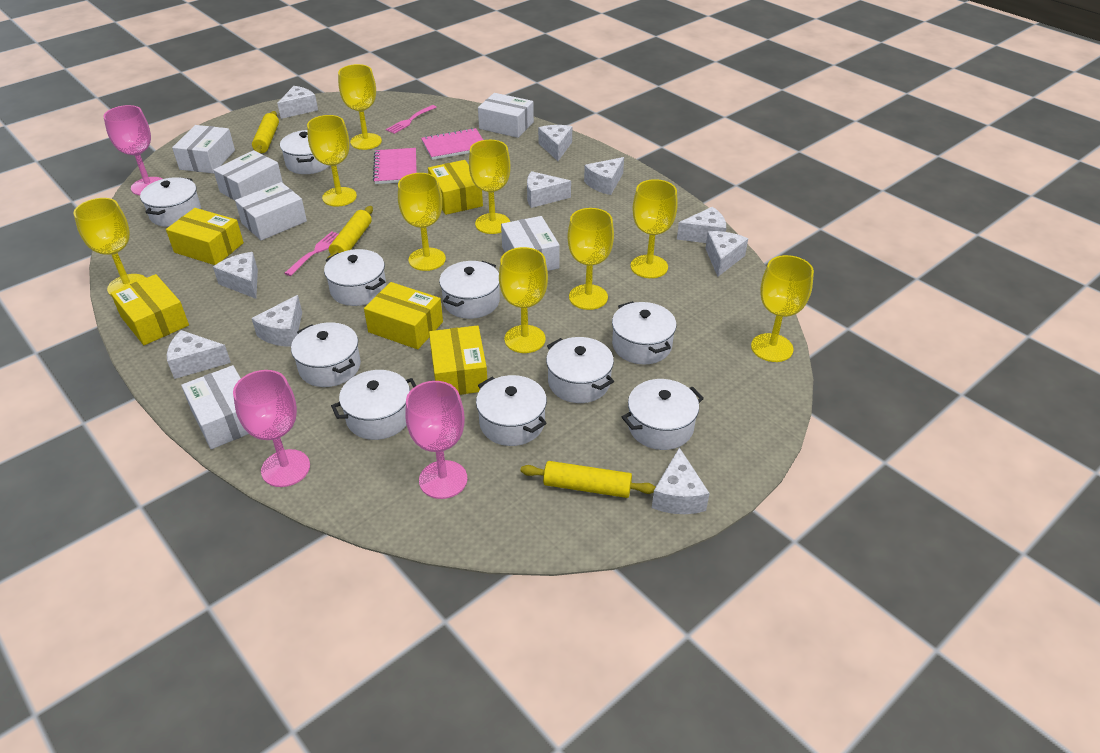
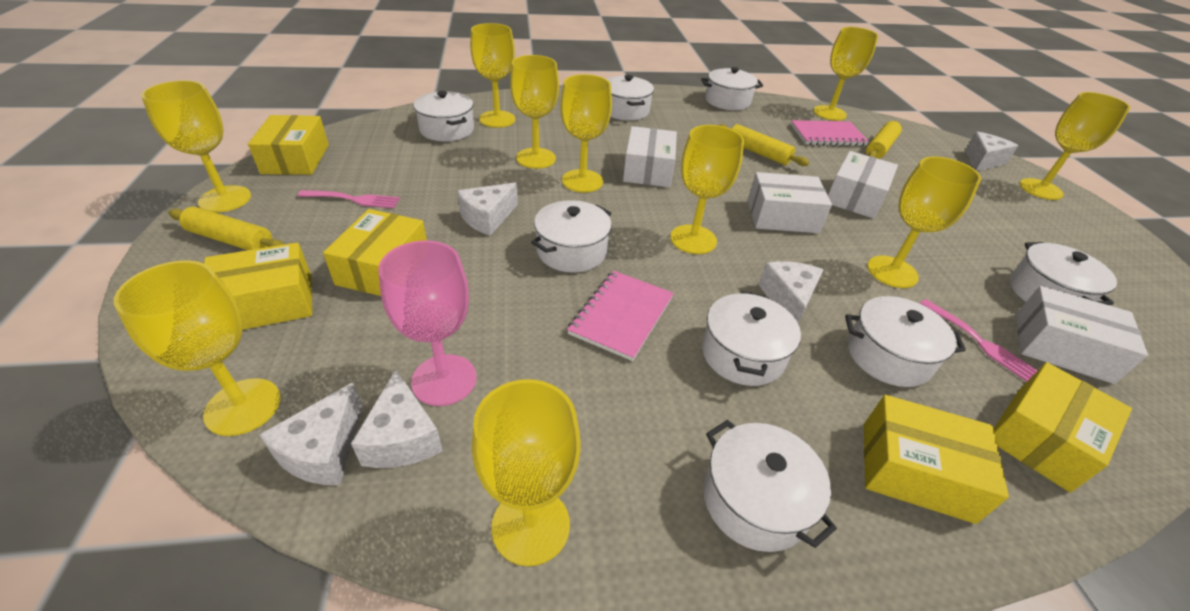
pink goblet: 3 -> 1
white box: 6 -> 4
white cheese: 10 -> 5
white pot: 10 -> 8
yellow goblet: 9 -> 10

